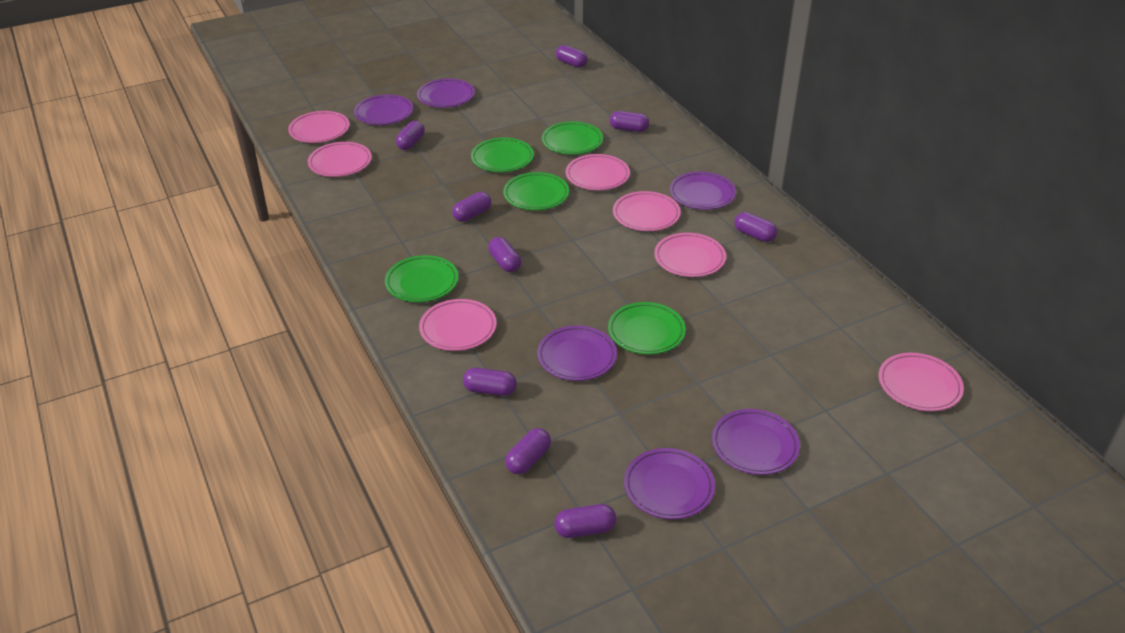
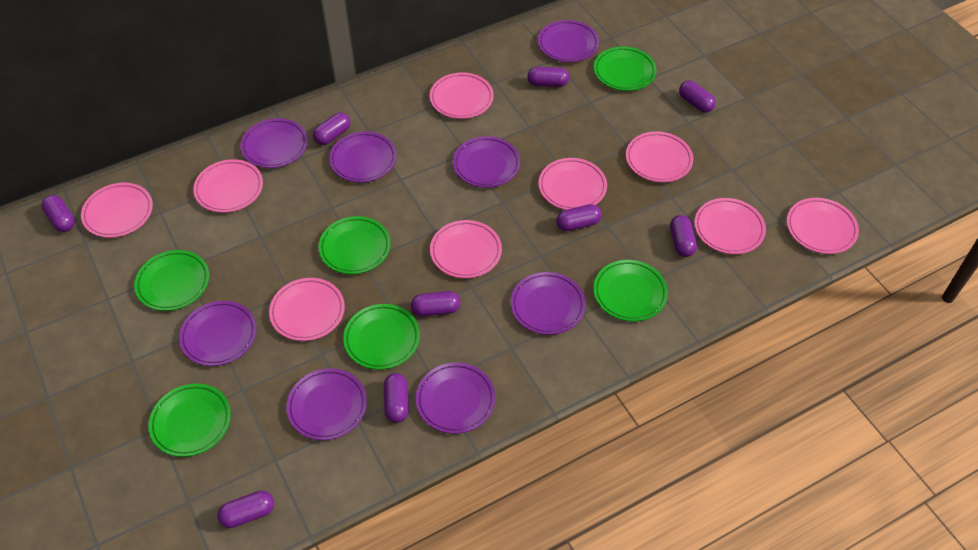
green plate: 5 -> 6
pink plate: 7 -> 9
purple plate: 6 -> 8

